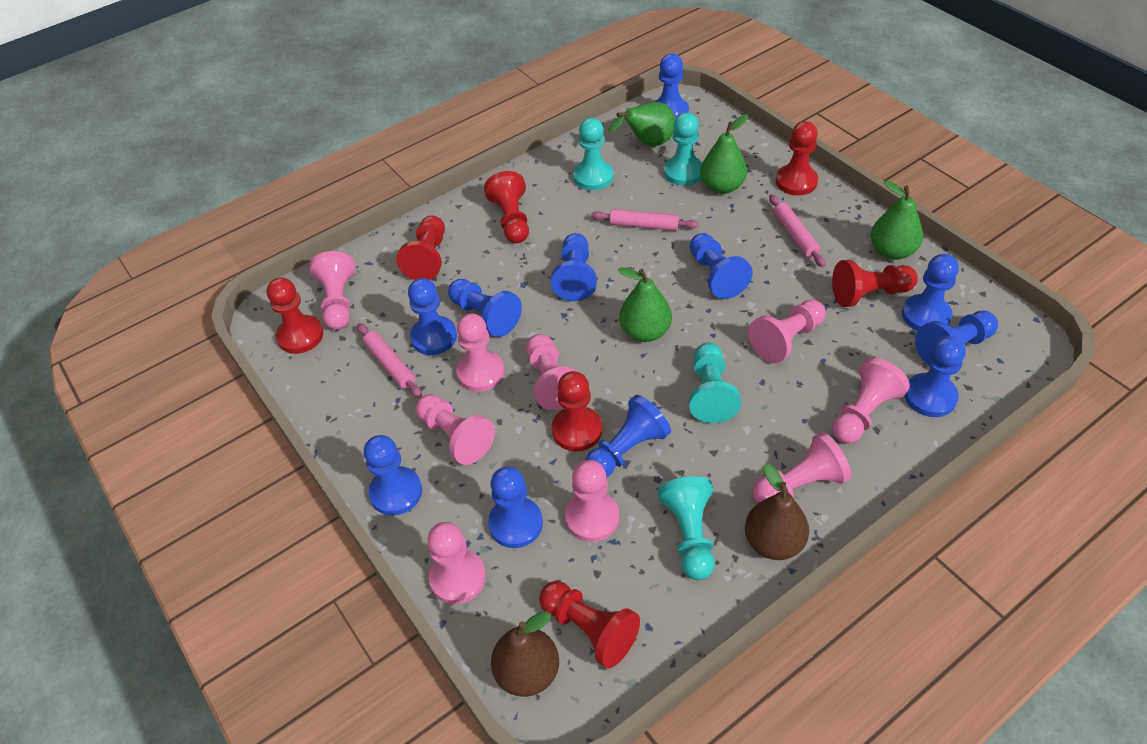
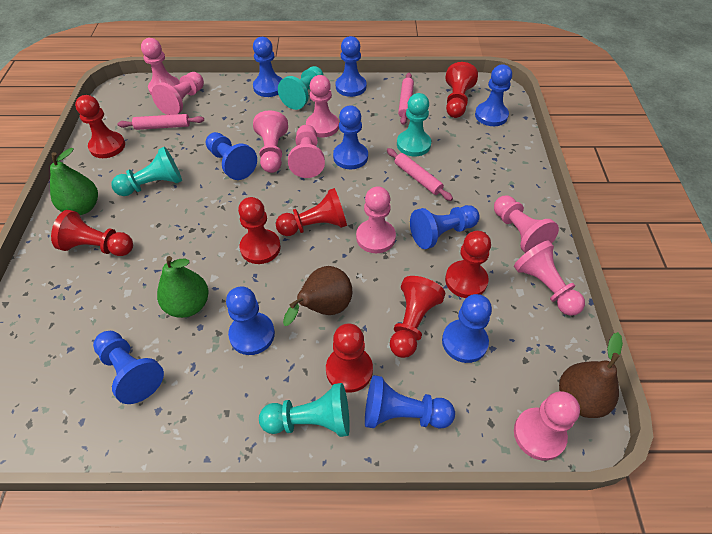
blue pawn: 11 -> 10
green pear: 4 -> 2
red pawn: 7 -> 8

